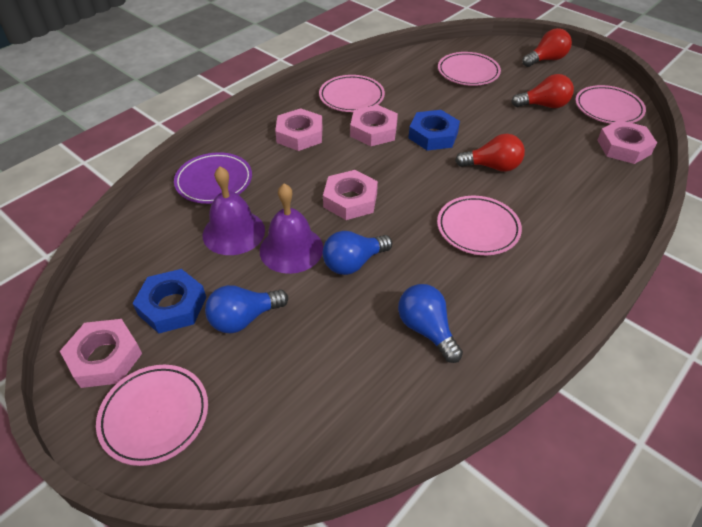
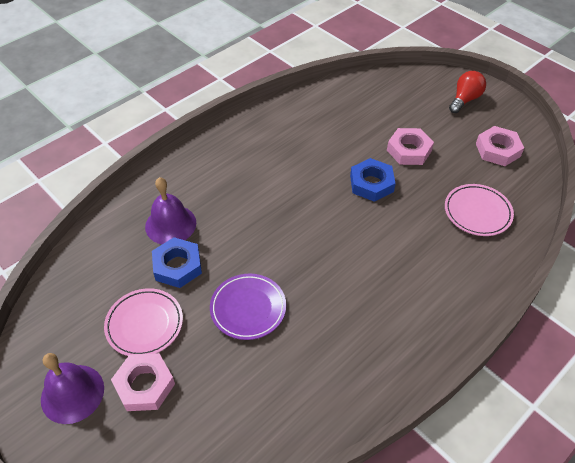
blue light bulb: 3 -> 0
pink nut: 5 -> 3
pink plate: 5 -> 2
red light bulb: 3 -> 1

